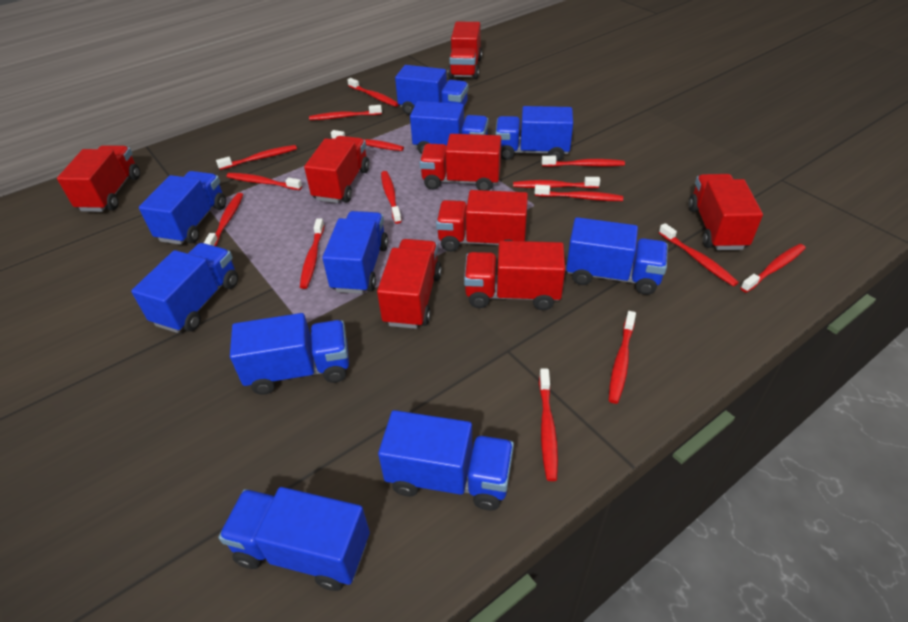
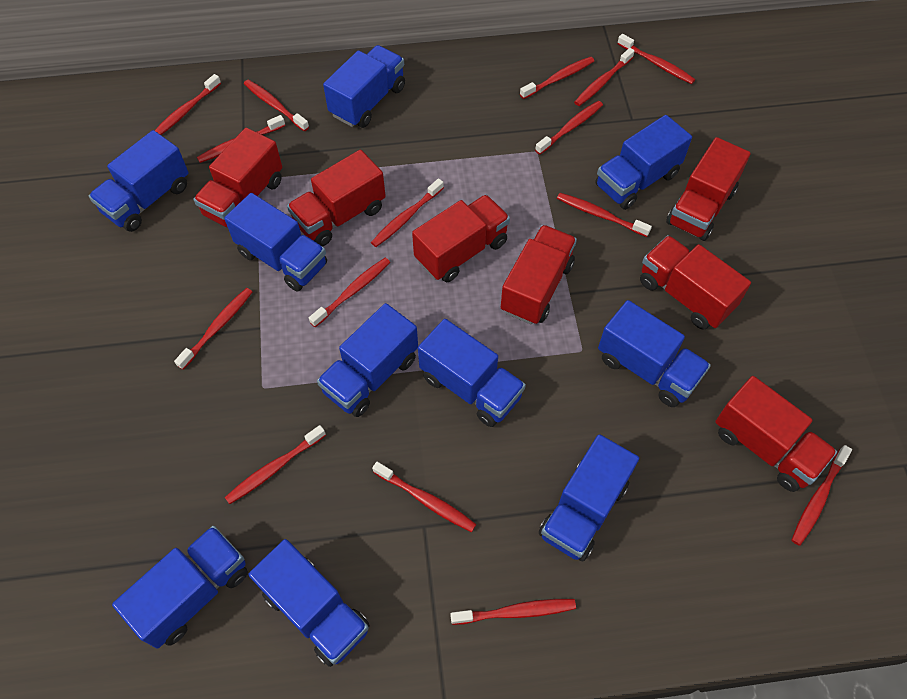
red truck: 8 -> 7

